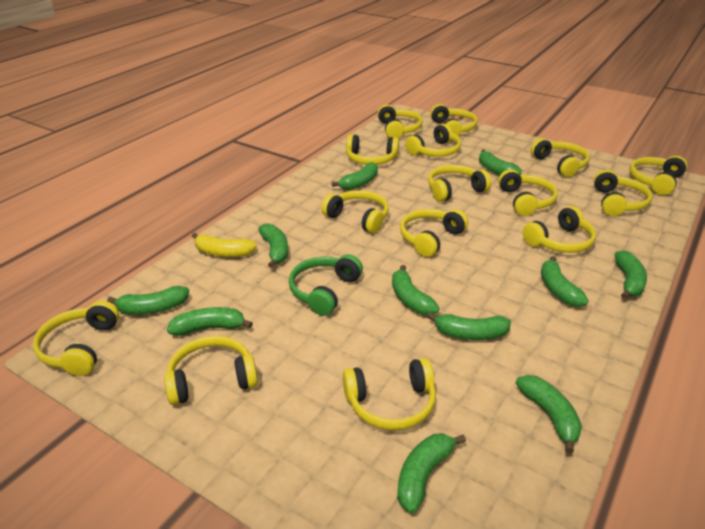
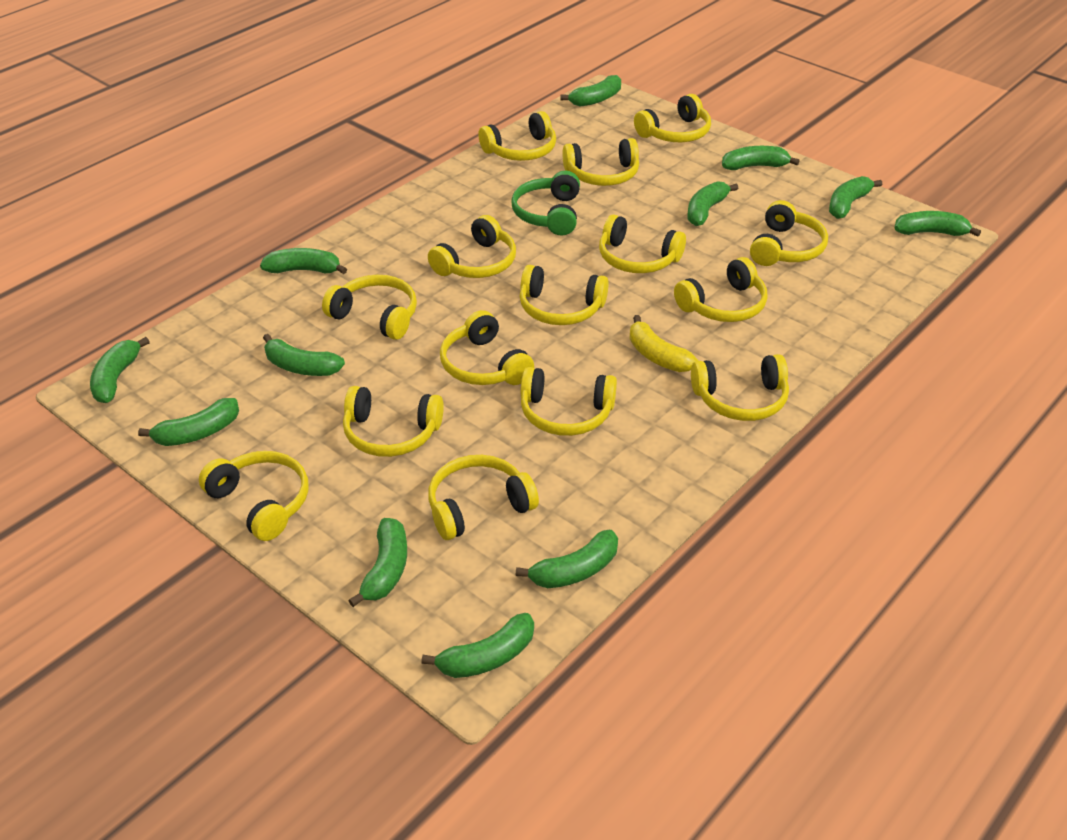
green banana: 11 -> 12

